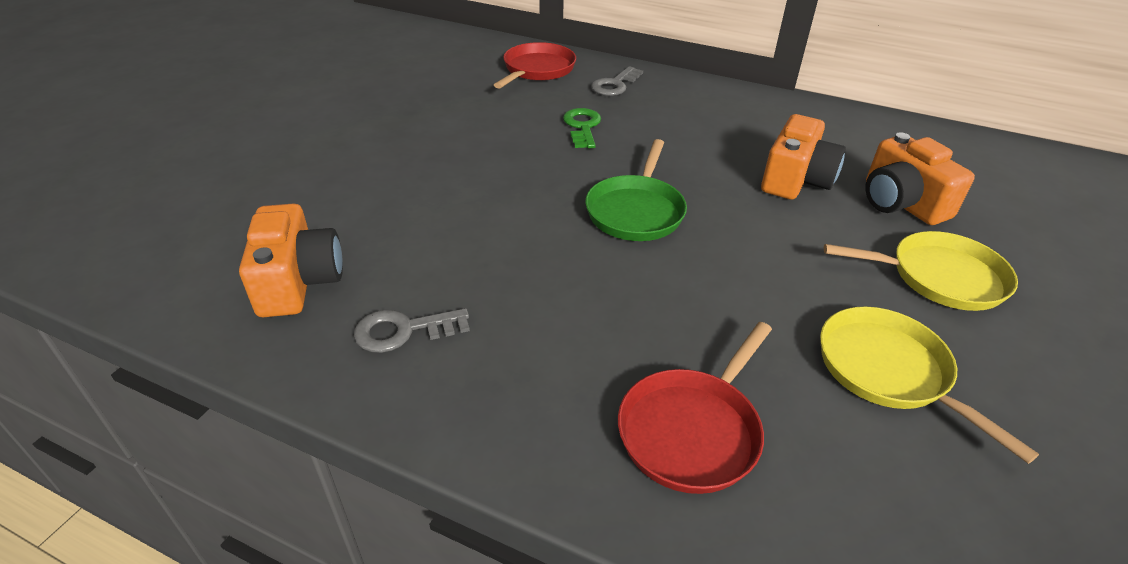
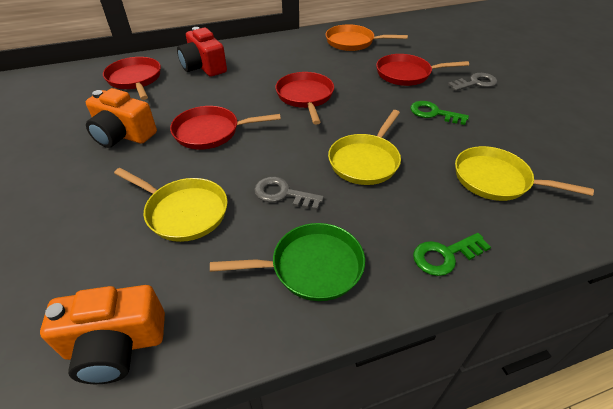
green key: 1 -> 2
orange camera: 3 -> 2
orange pan: 0 -> 1
red camera: 0 -> 1
red pan: 2 -> 4
yellow pan: 2 -> 3

